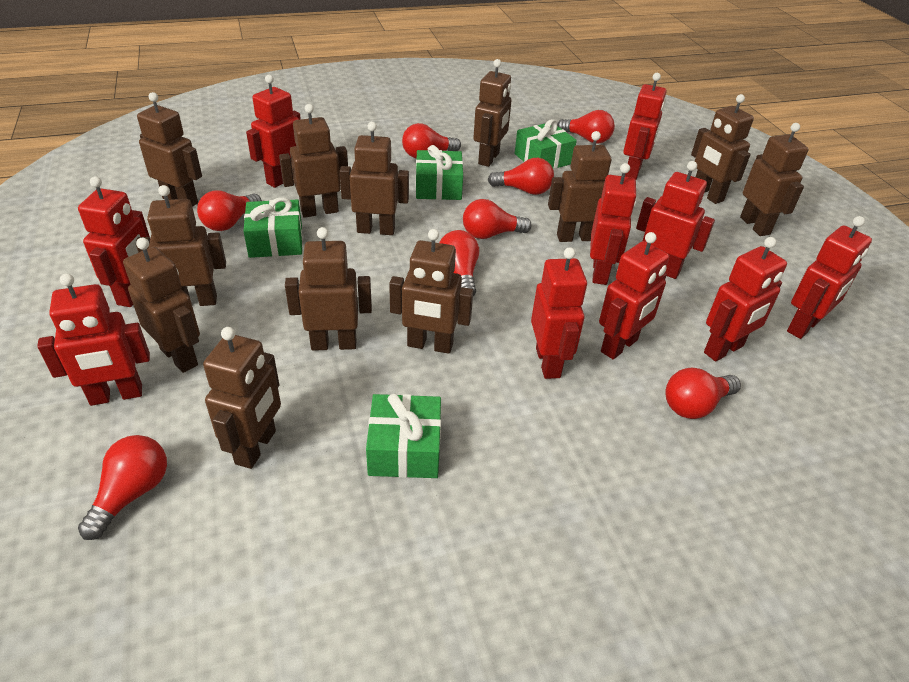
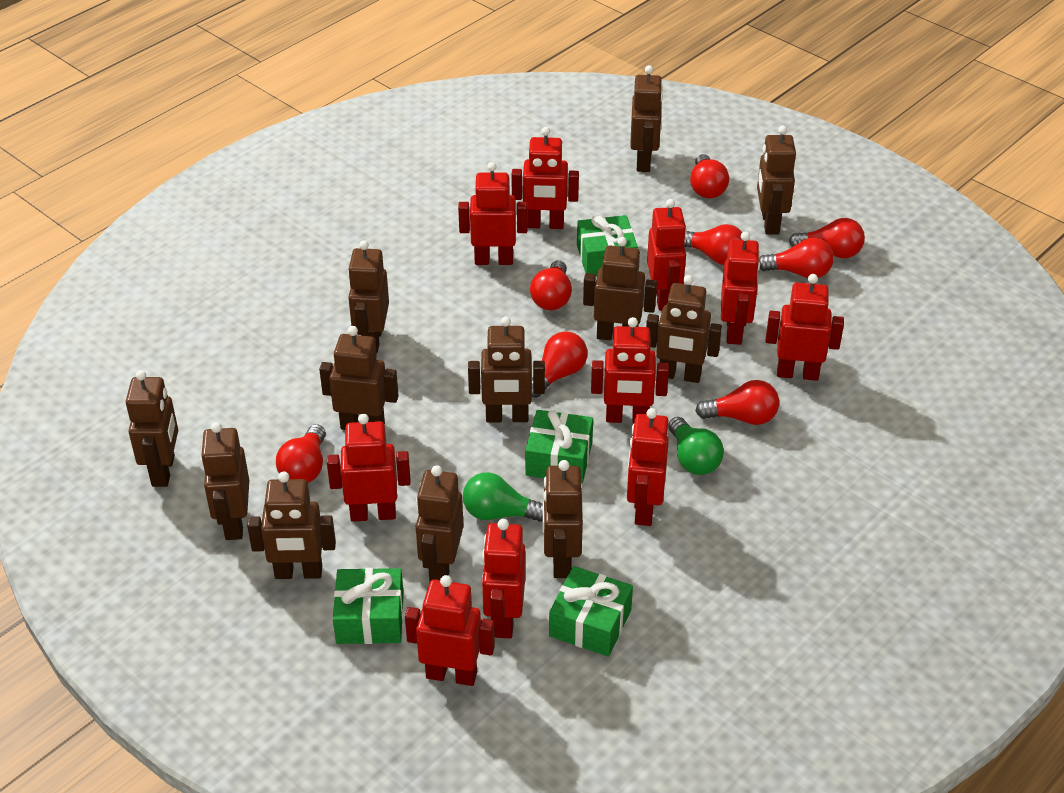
green light bulb: 0 -> 2

